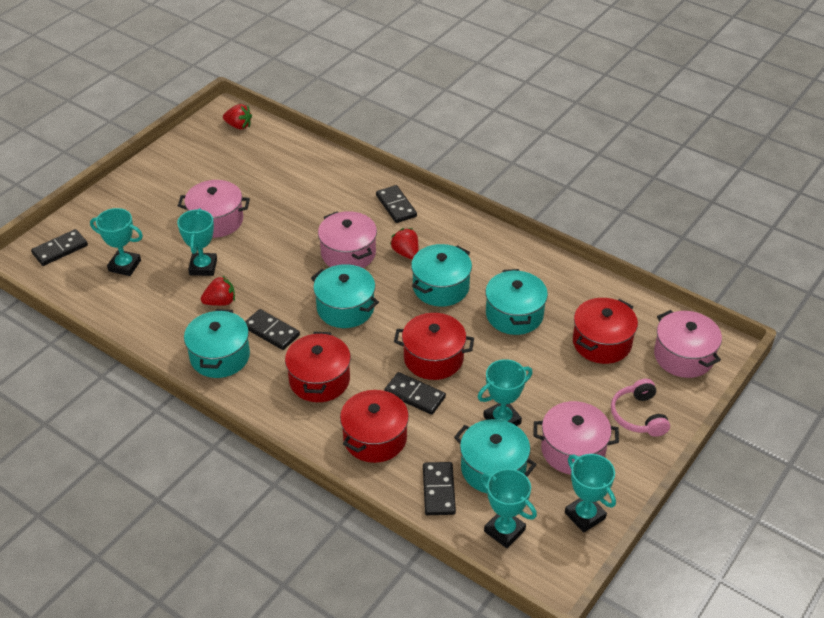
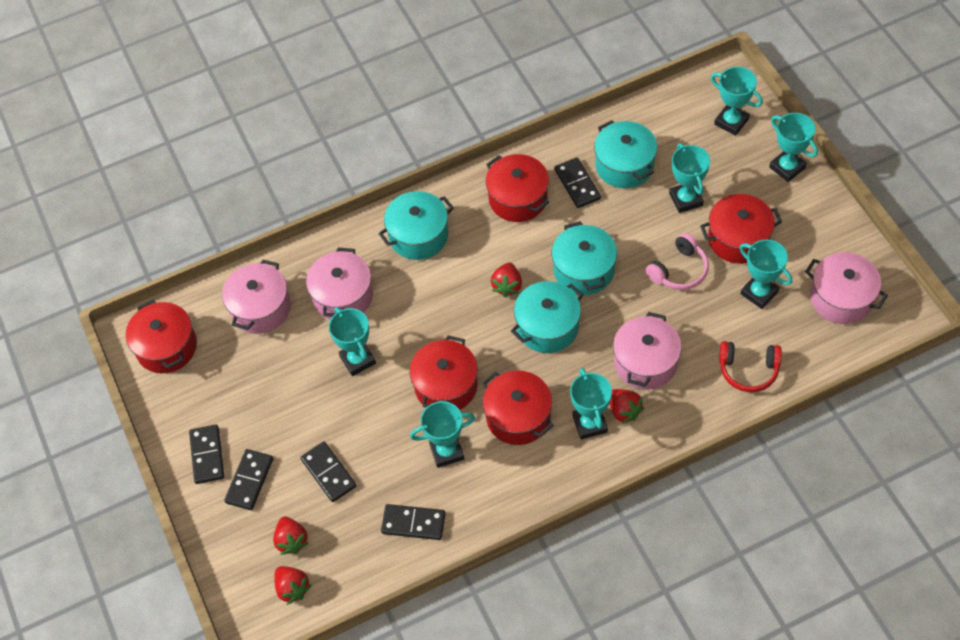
red headphones: 0 -> 1
red pot: 4 -> 5
red strawberry: 3 -> 4
turquoise pot: 5 -> 4
turquoise trophy: 5 -> 7

